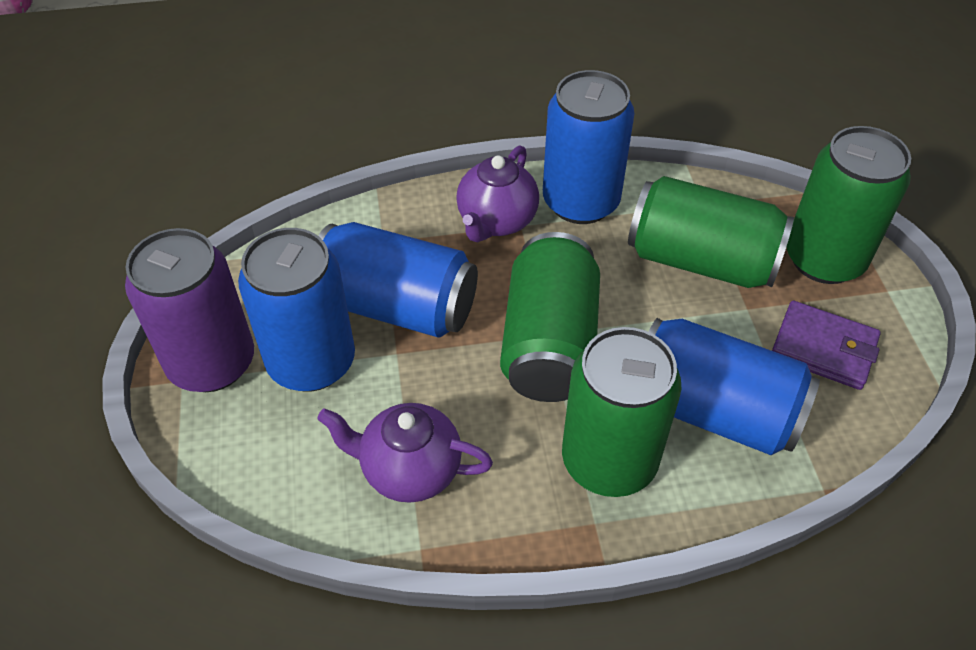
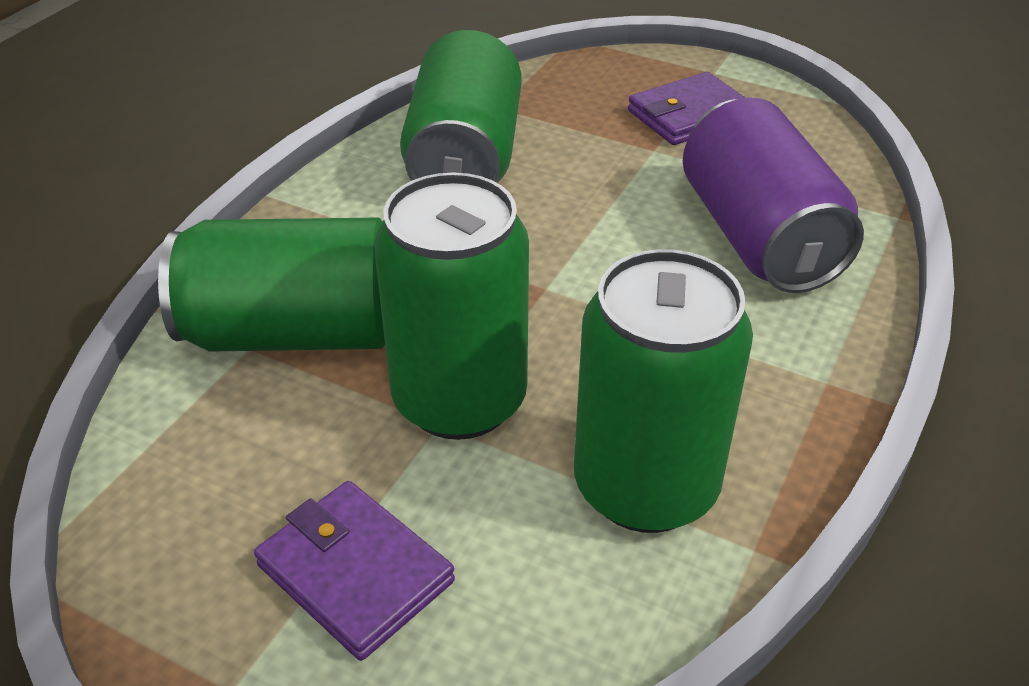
blue can: 4 -> 0
purple teapot: 2 -> 0
purple wallet: 1 -> 2

